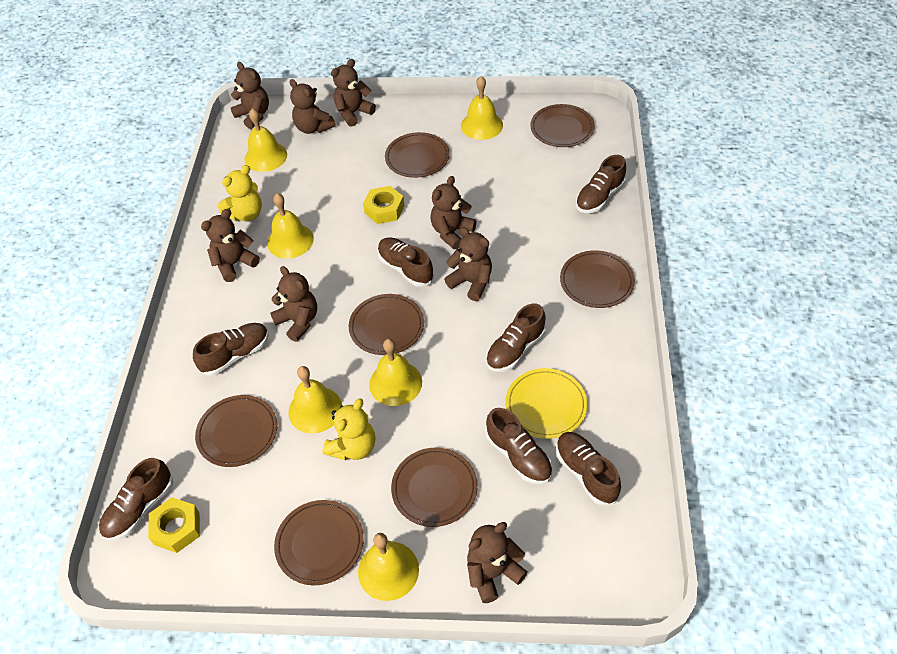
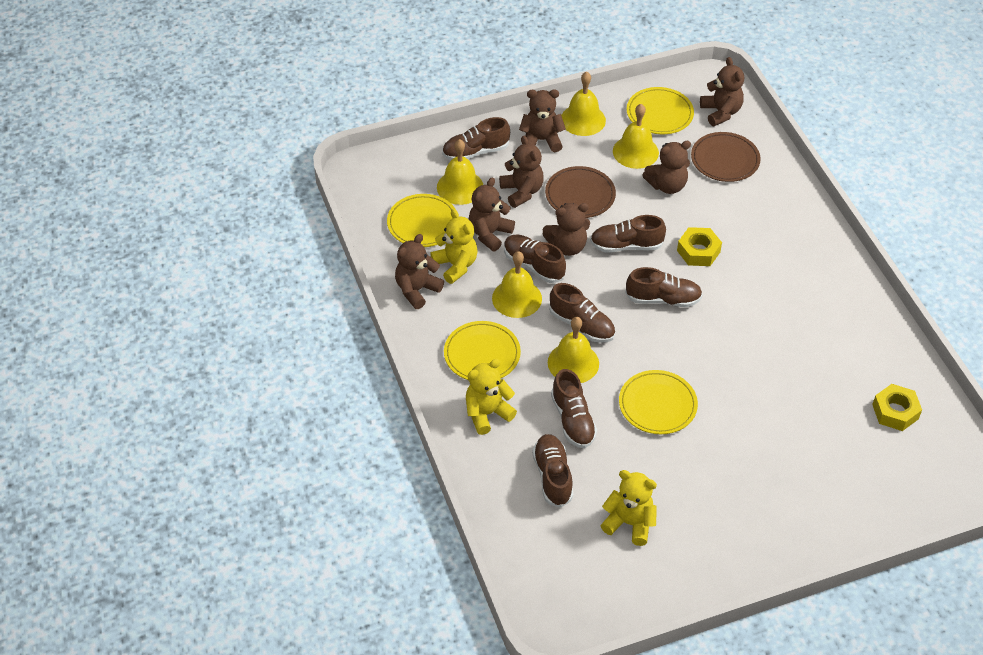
brown plate: 7 -> 2
brown teddy bear: 8 -> 7
yellow bell: 6 -> 5
yellow plate: 1 -> 4
yellow teddy bear: 2 -> 3

